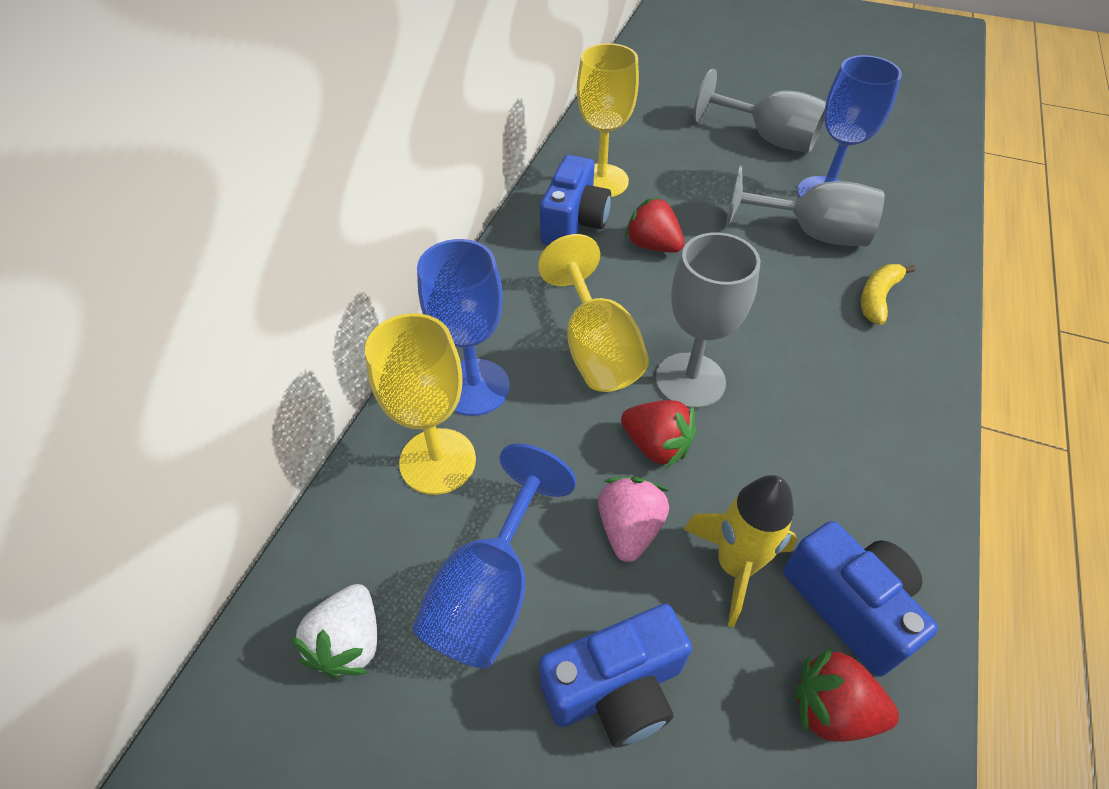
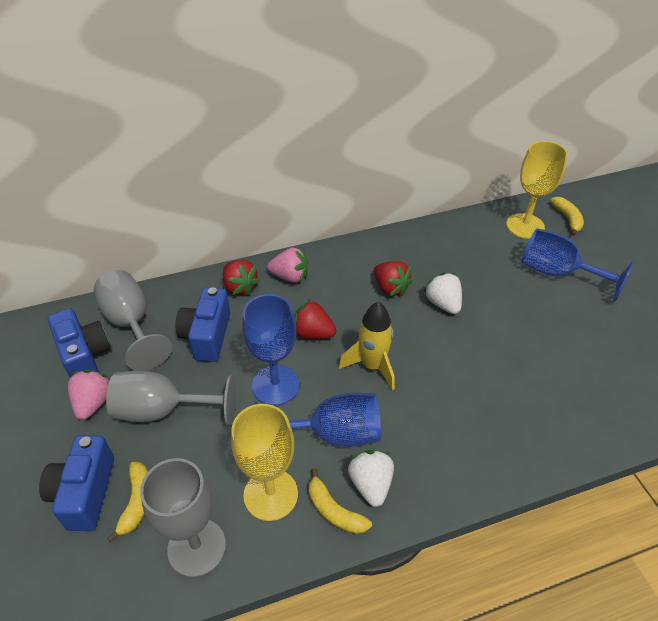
pink strawberry: 1 -> 2
white strawberry: 1 -> 2
yellow banana: 1 -> 3
yellow goblet: 3 -> 2

